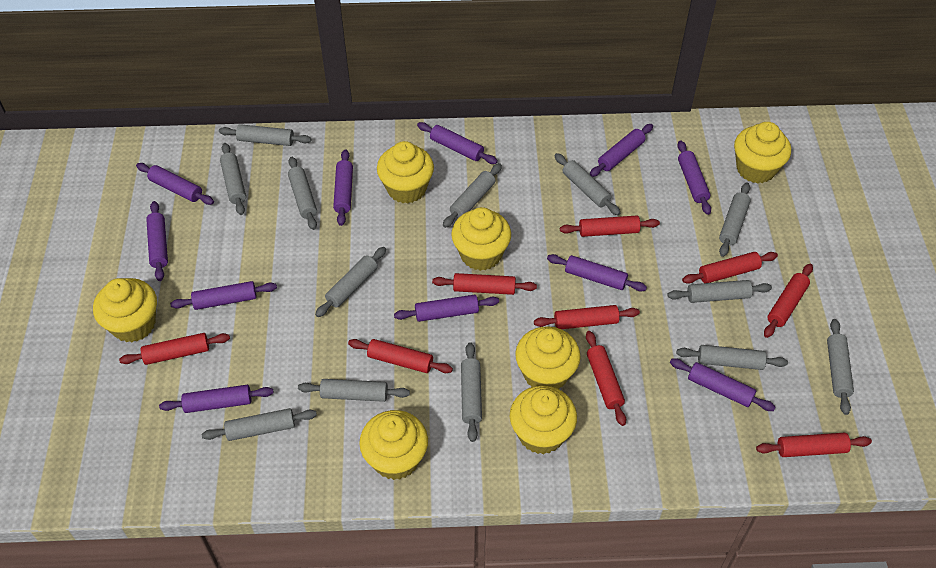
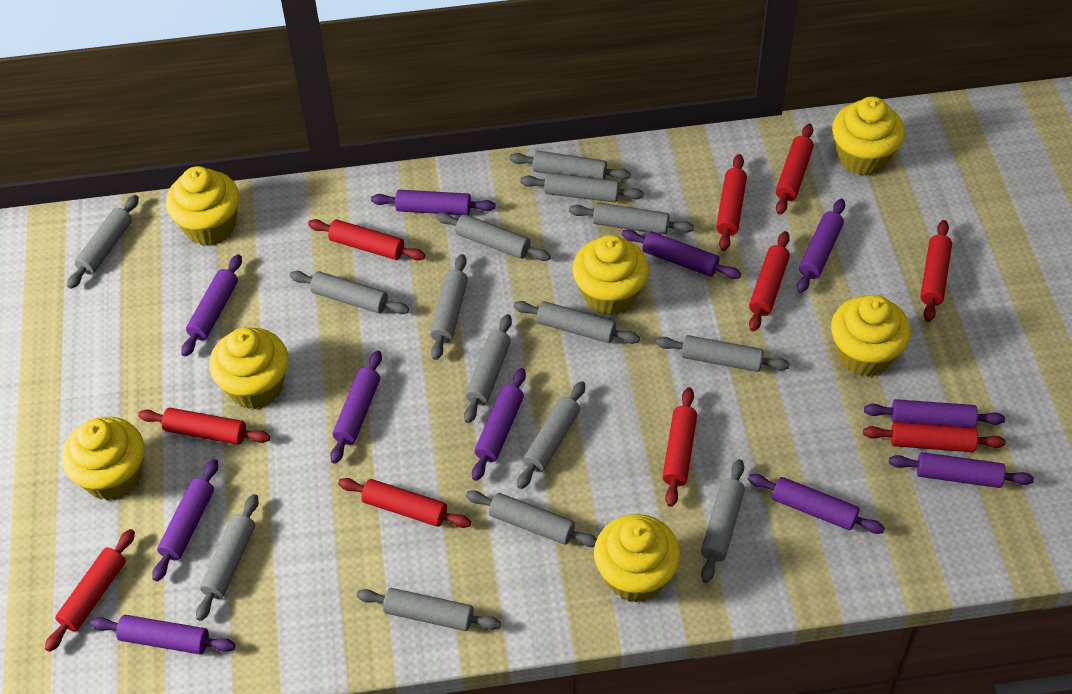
grey rolling pin: 13 -> 15
red rolling pin: 9 -> 10

